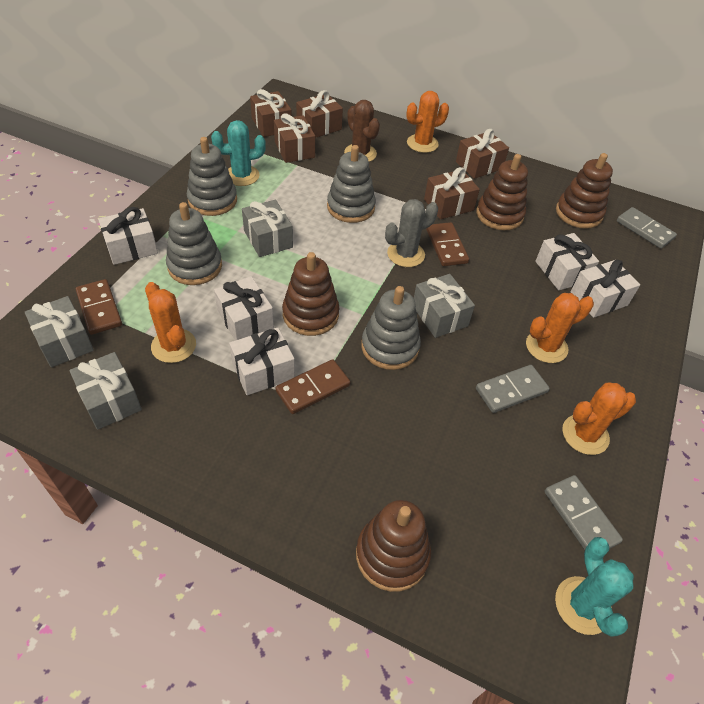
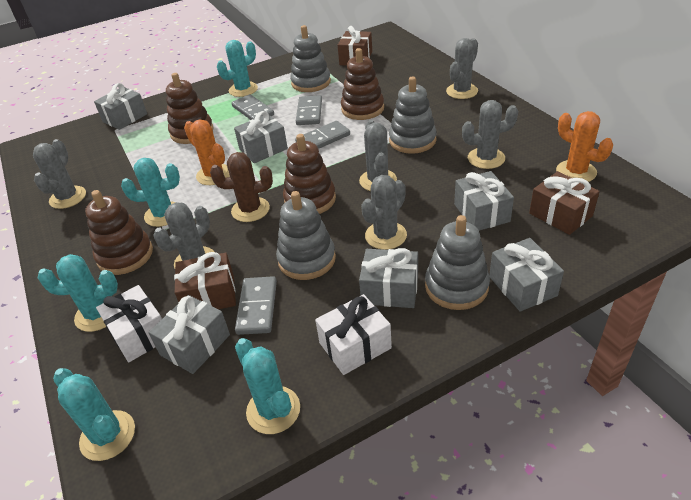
brown domino: 3 -> 0
brown gift: 5 -> 3
grey cactus: 1 -> 6
grey domino: 3 -> 4
grey gift: 4 -> 6
orange cactus: 4 -> 2
turquoise cactus: 2 -> 5
white gift: 5 -> 2

